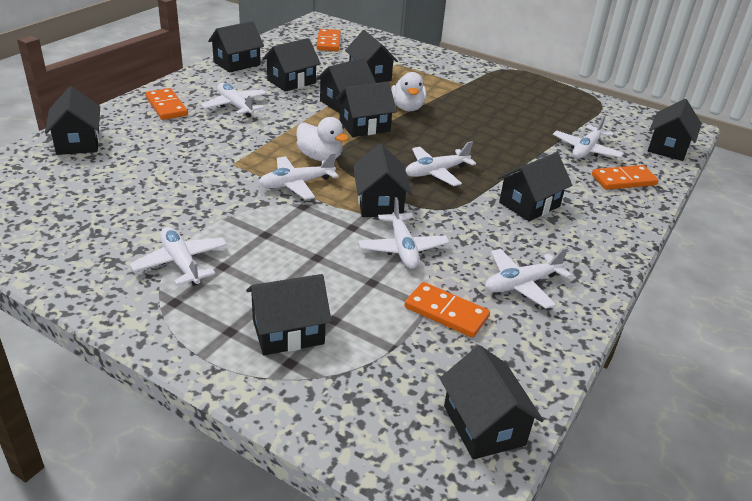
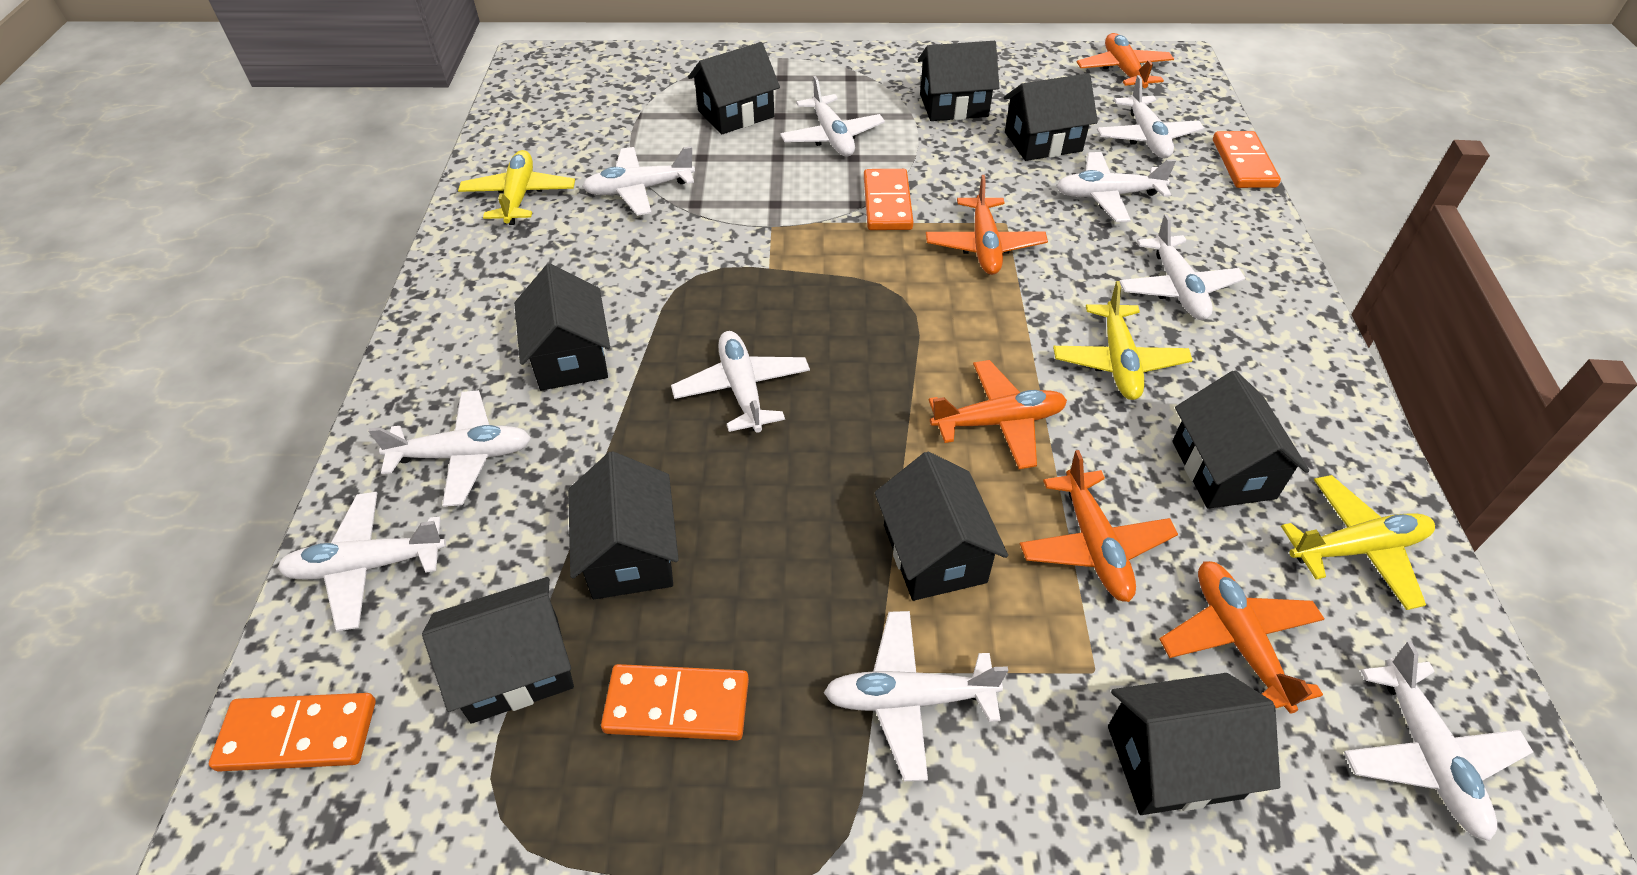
black house: 11 -> 9
orange plane: 0 -> 5
white duck: 2 -> 0
white plane: 7 -> 10
yellow plane: 0 -> 3

